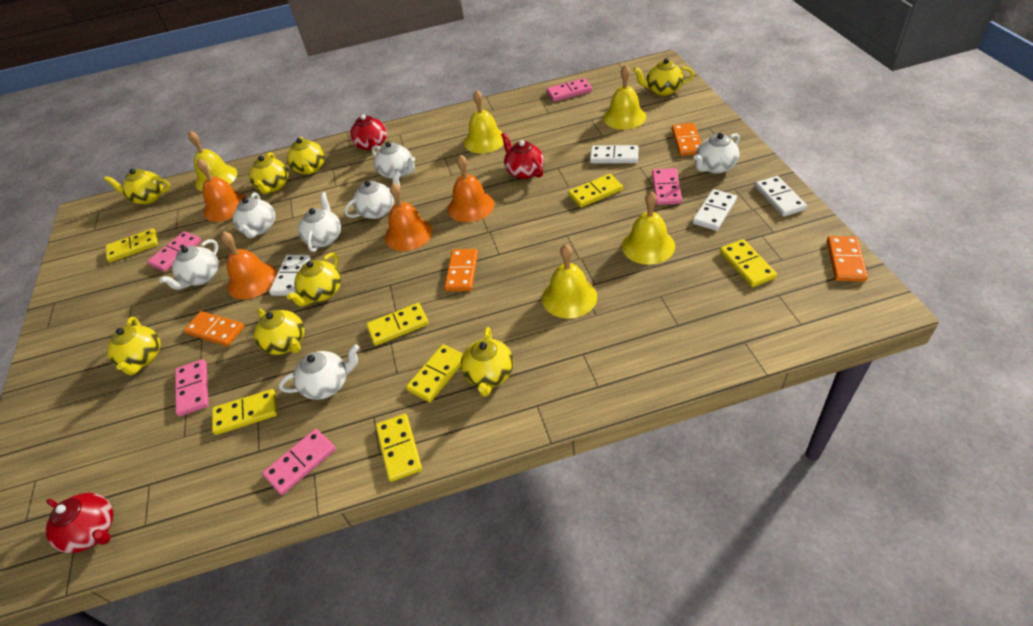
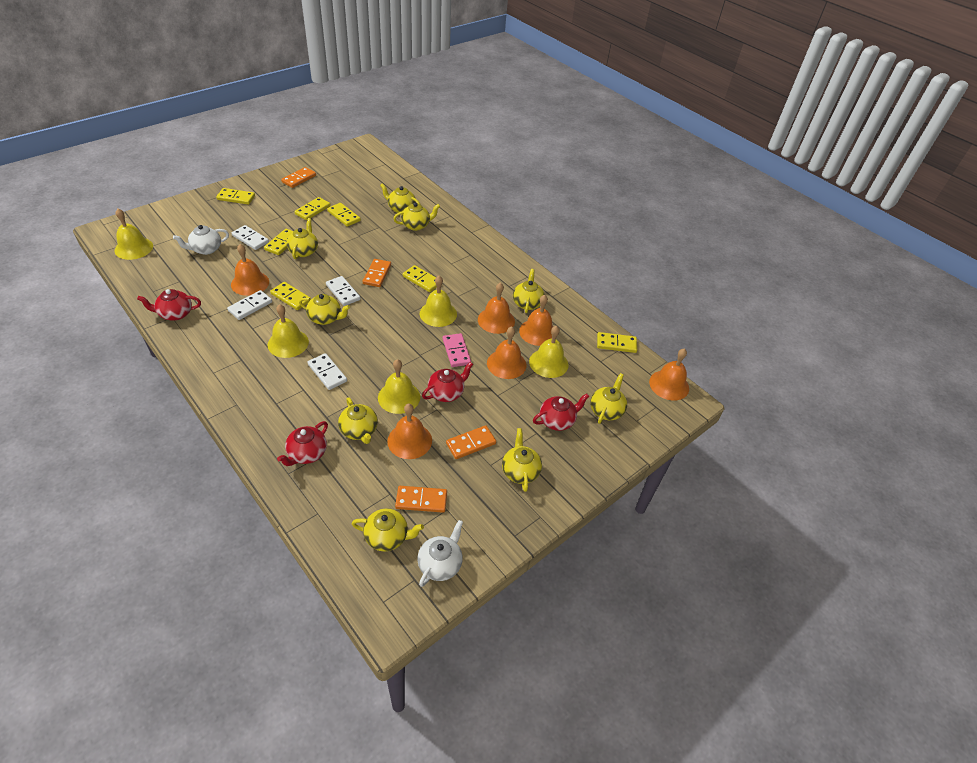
orange bell: 4 -> 6
pink domino: 5 -> 1
red teapot: 3 -> 4
white teapot: 7 -> 2
yellow teapot: 8 -> 9

